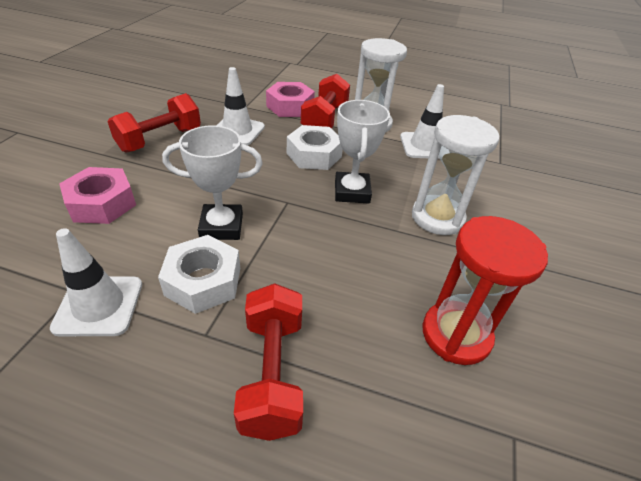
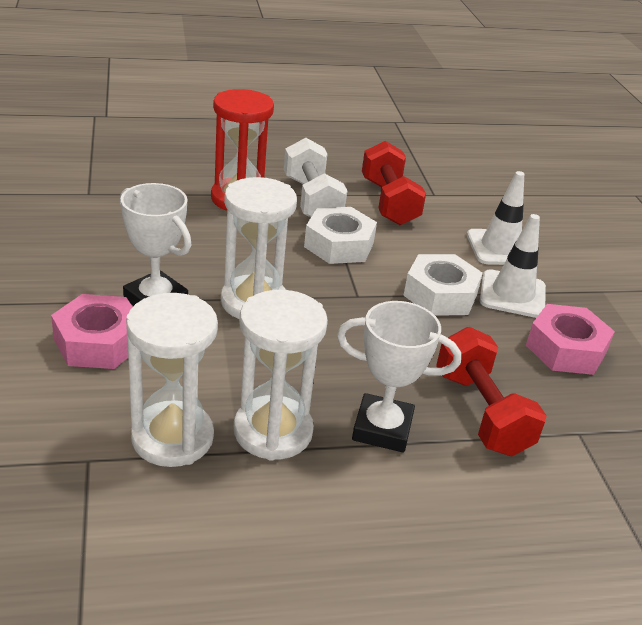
red dumbbell: 3 -> 2
white dumbbell: 0 -> 1
white hourglass: 2 -> 3
white traffic cone: 3 -> 2

